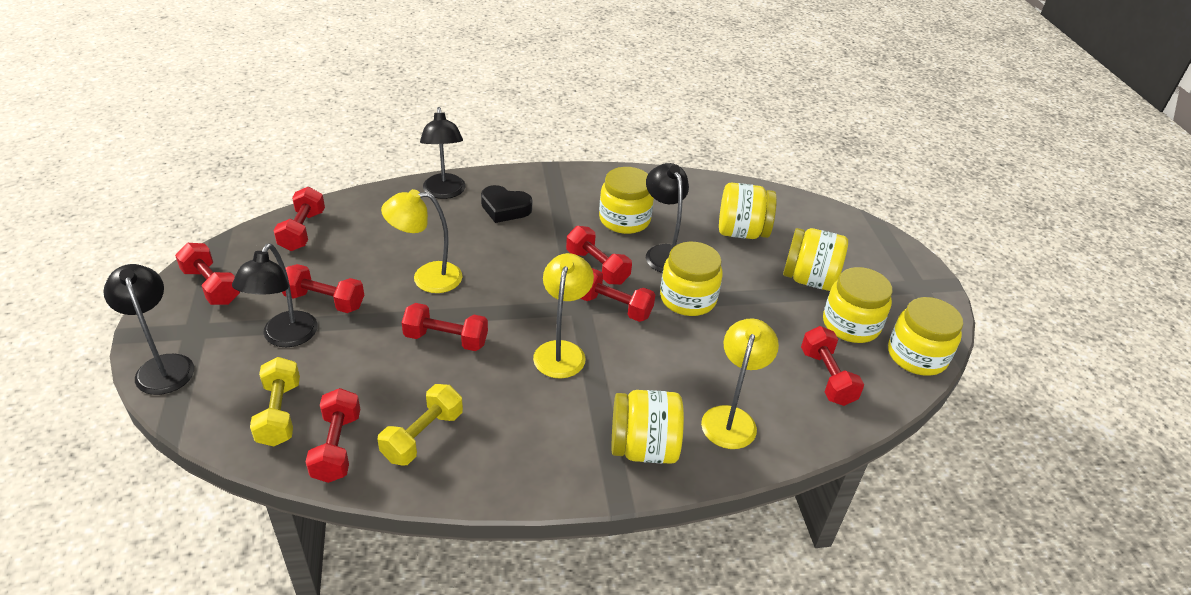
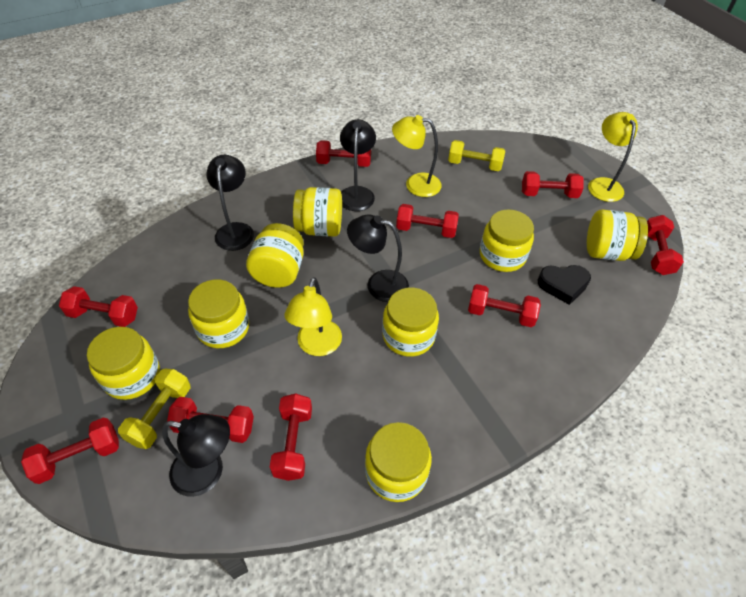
red dumbbell: 8 -> 9
yellow jar: 7 -> 8

